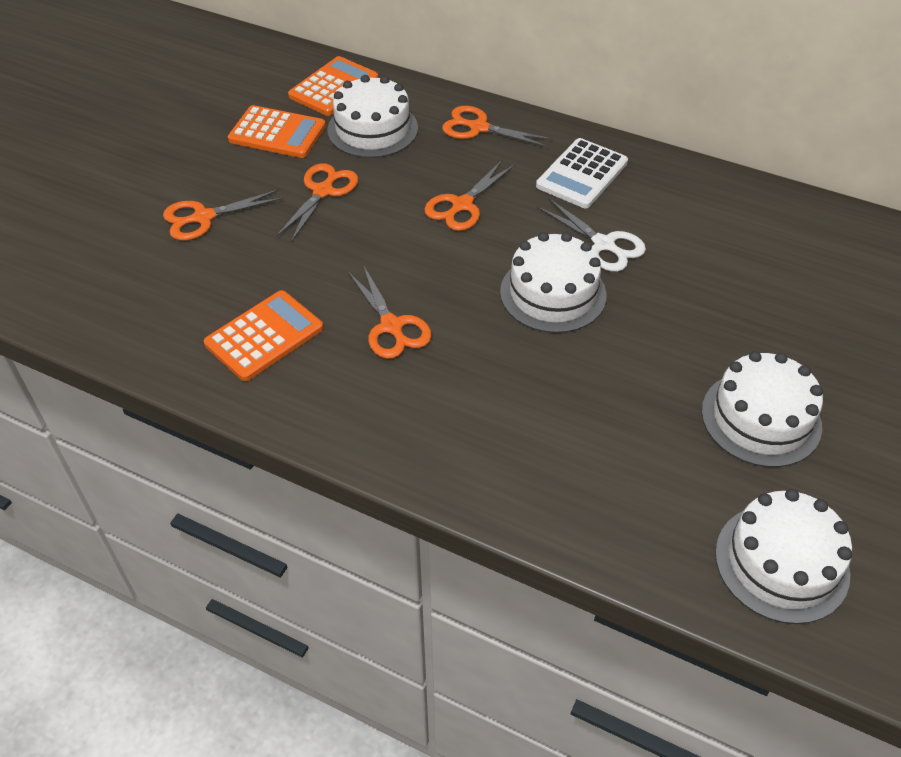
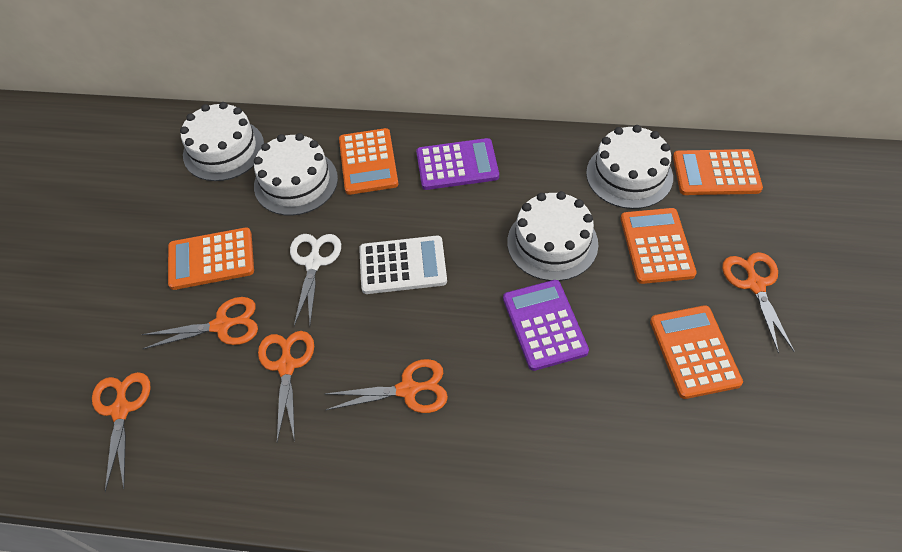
orange calculator: 3 -> 5
purple calculator: 0 -> 2

